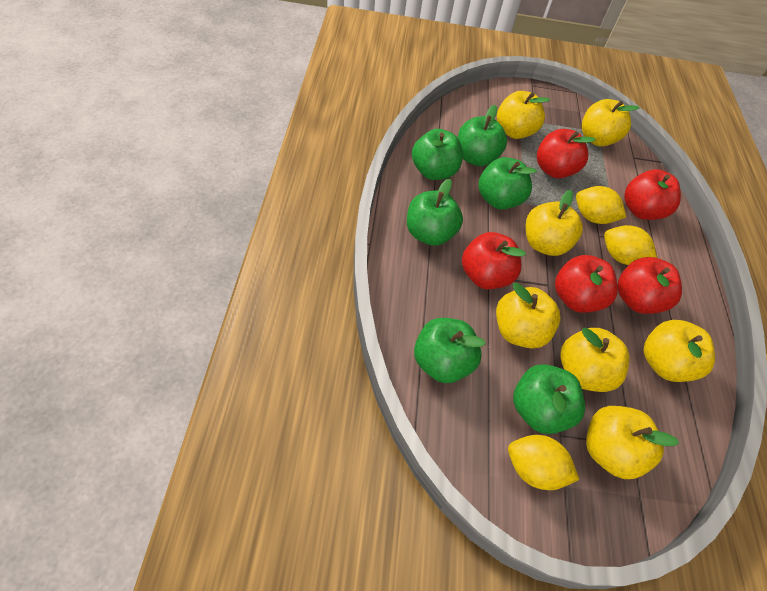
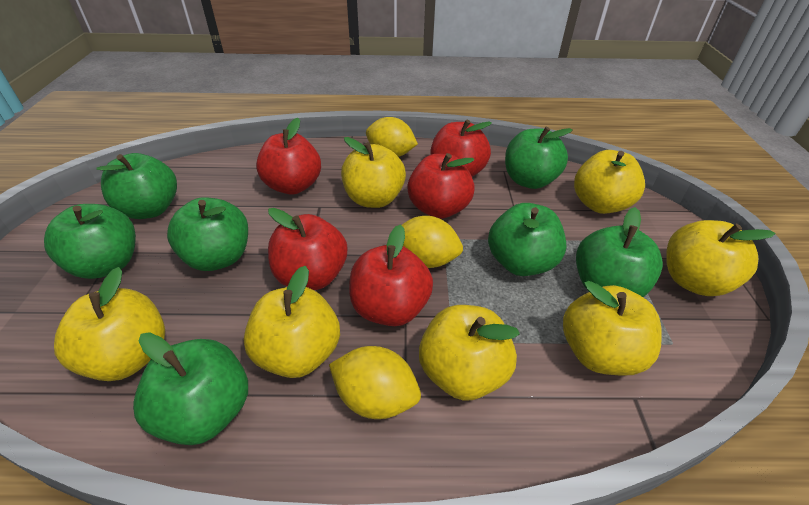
green apple: 6 -> 7

